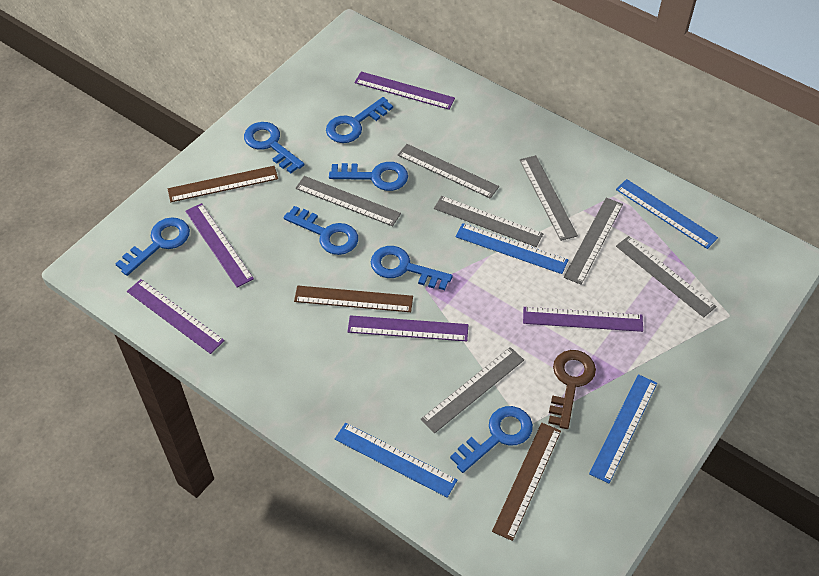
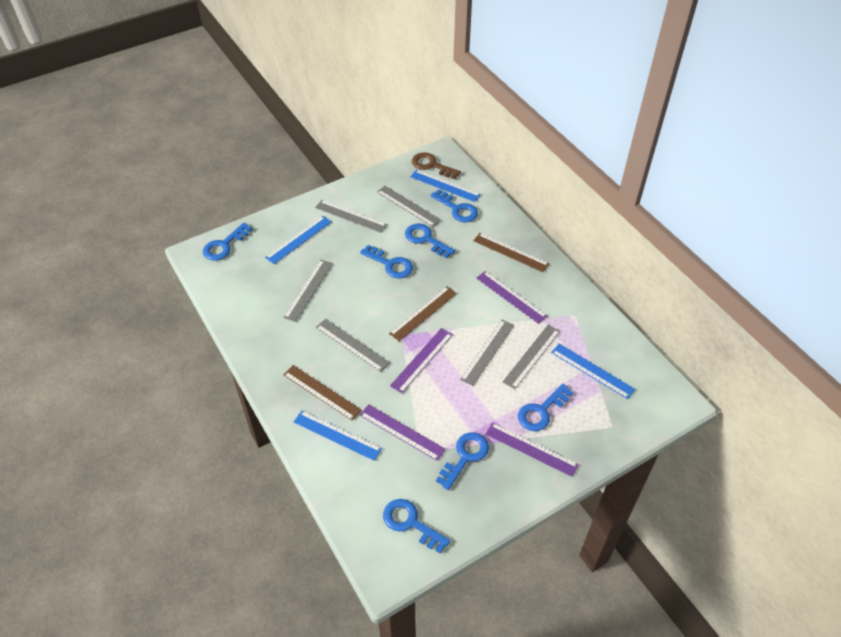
grey ruler: 7 -> 6
purple ruler: 5 -> 4

